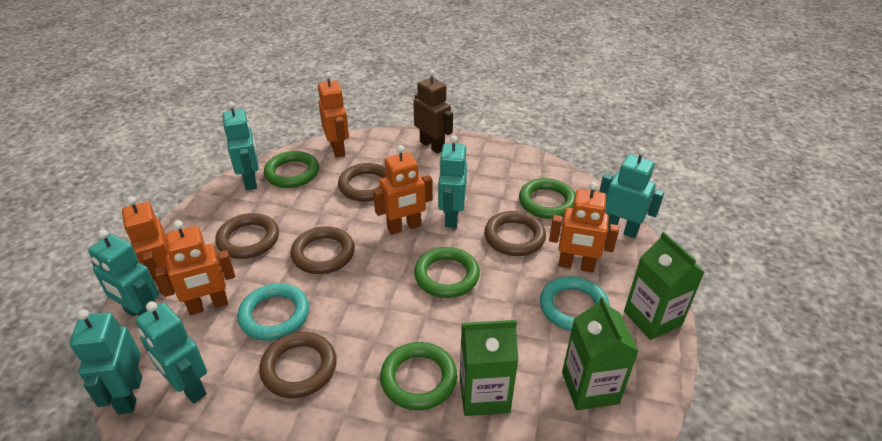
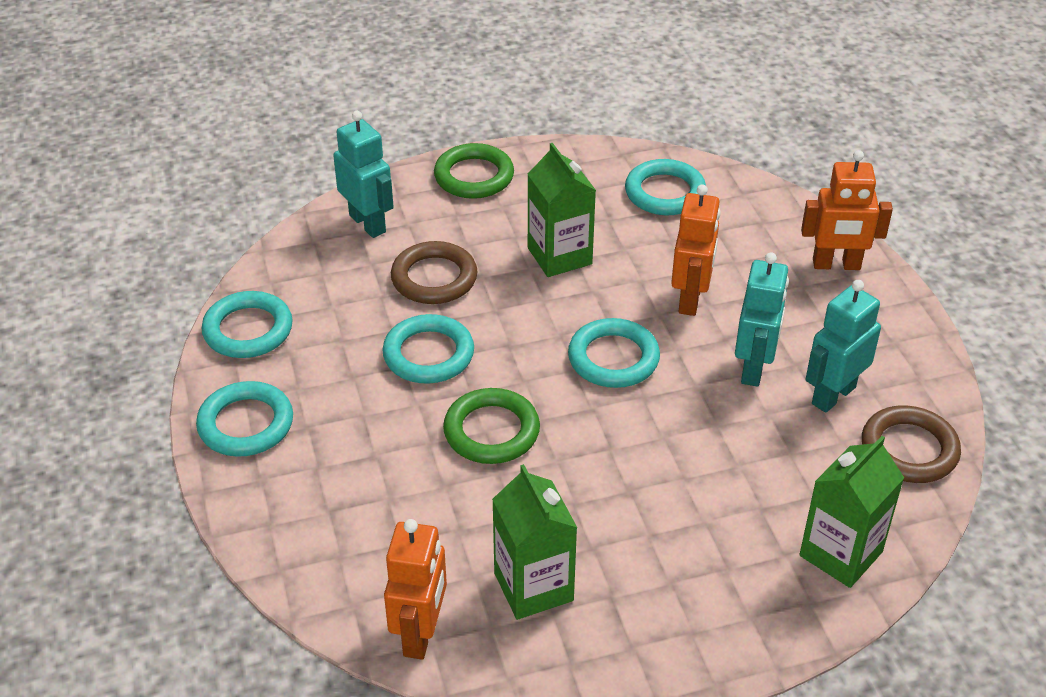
brown ring: 5 -> 2
brown robot: 1 -> 0
green ring: 4 -> 2
orange robot: 5 -> 3
turquoise ring: 2 -> 5
turquoise robot: 6 -> 3

